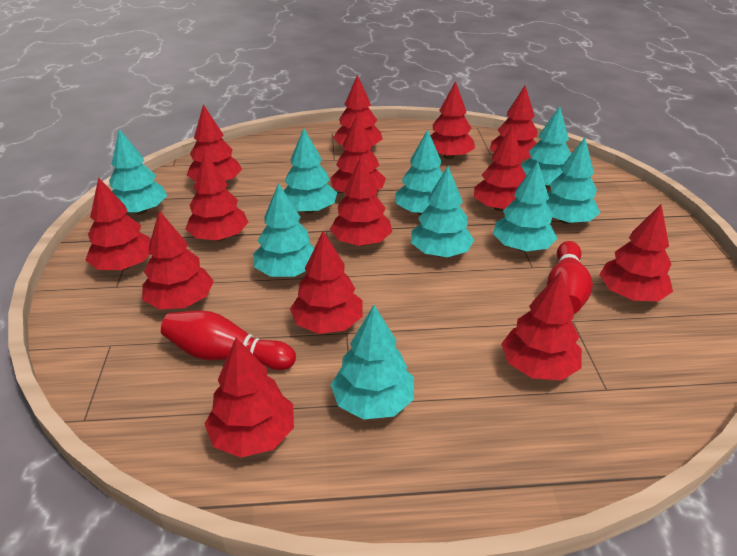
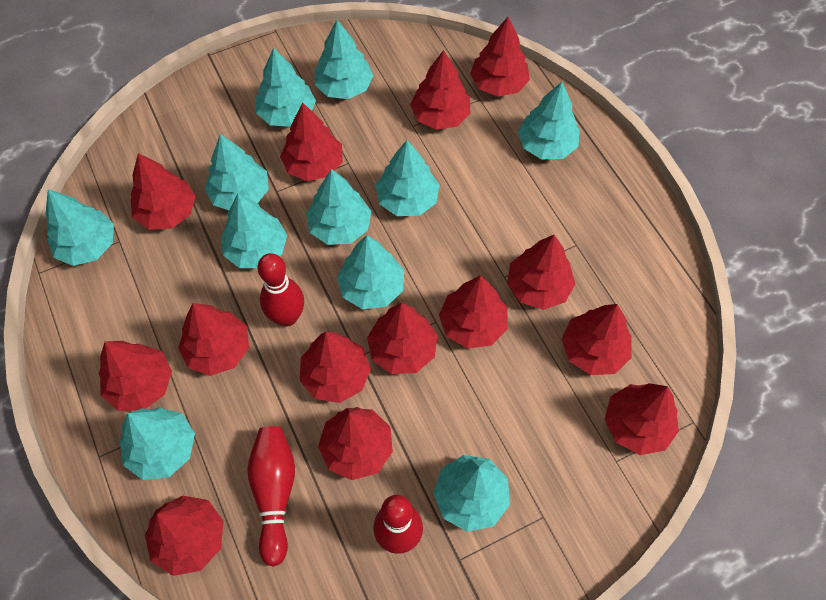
red bowling pin: 2 -> 3
turquoise tree: 9 -> 11

